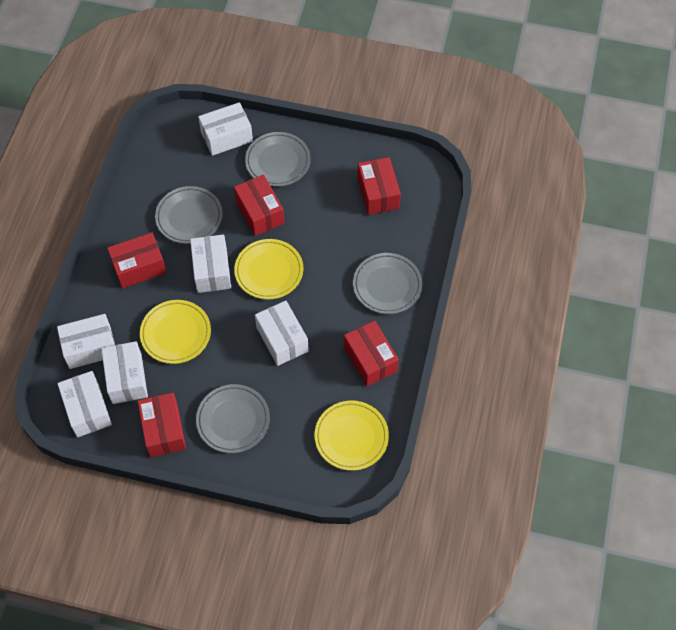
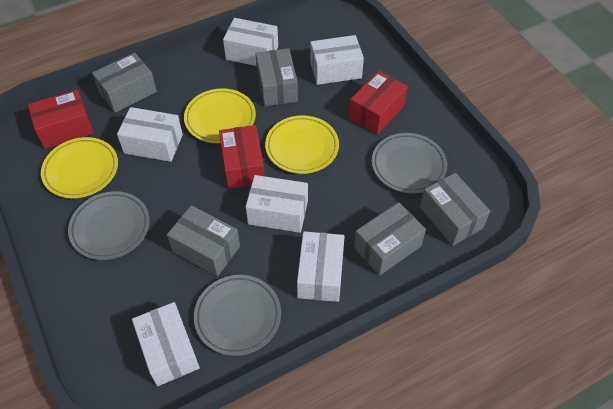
grey box: 0 -> 5
grey plate: 4 -> 3
red box: 5 -> 3

